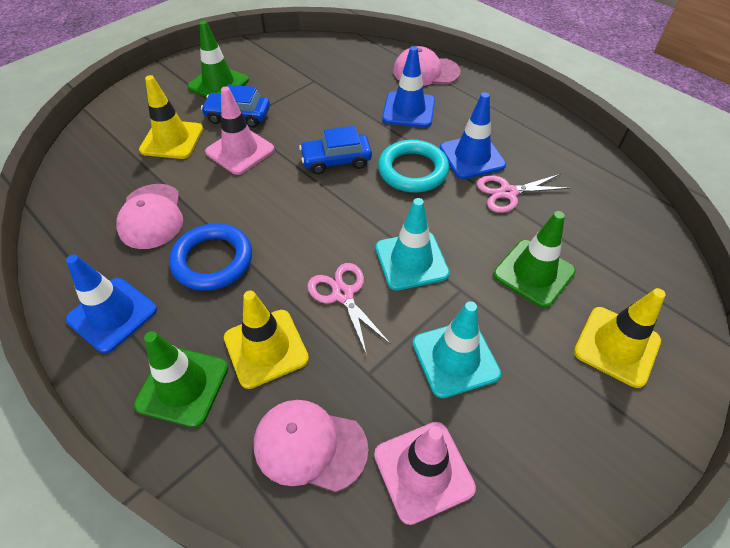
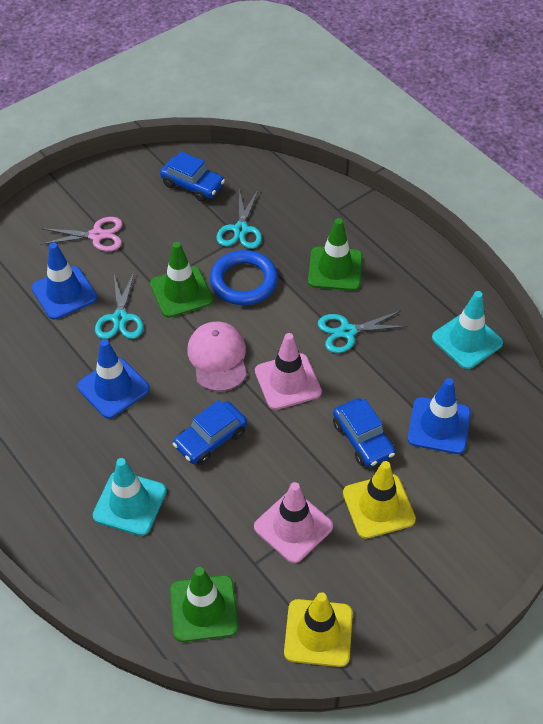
blue car: 2 -> 3
pink cap: 3 -> 1
pink scissors: 2 -> 1
turquoise ring: 1 -> 0
turquoise scissors: 0 -> 3
yellow traffic cone: 3 -> 2

